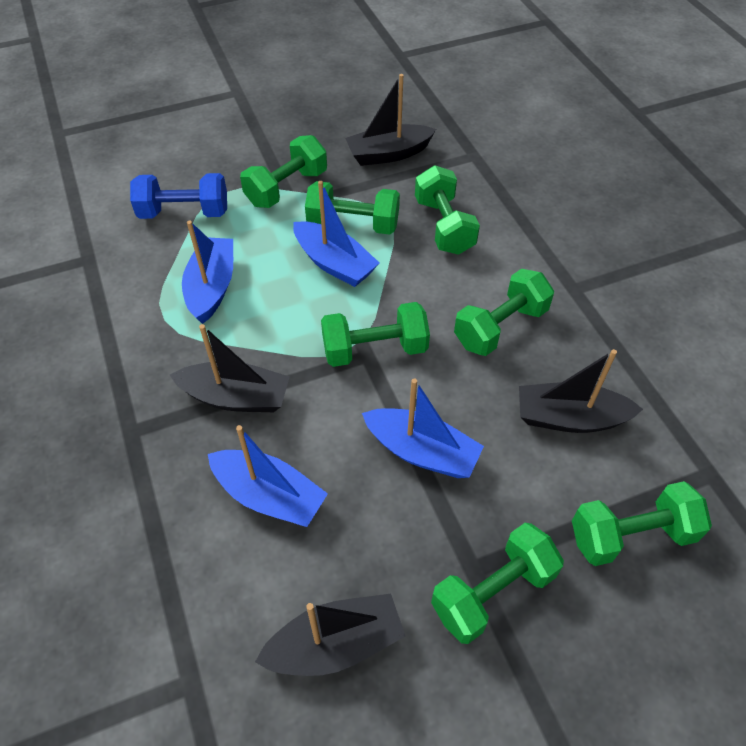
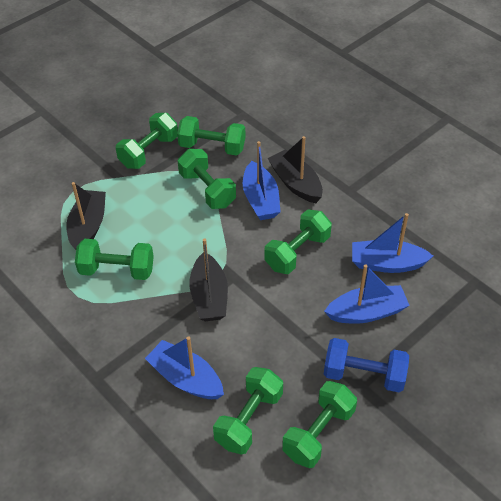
black boat: 4 -> 3

